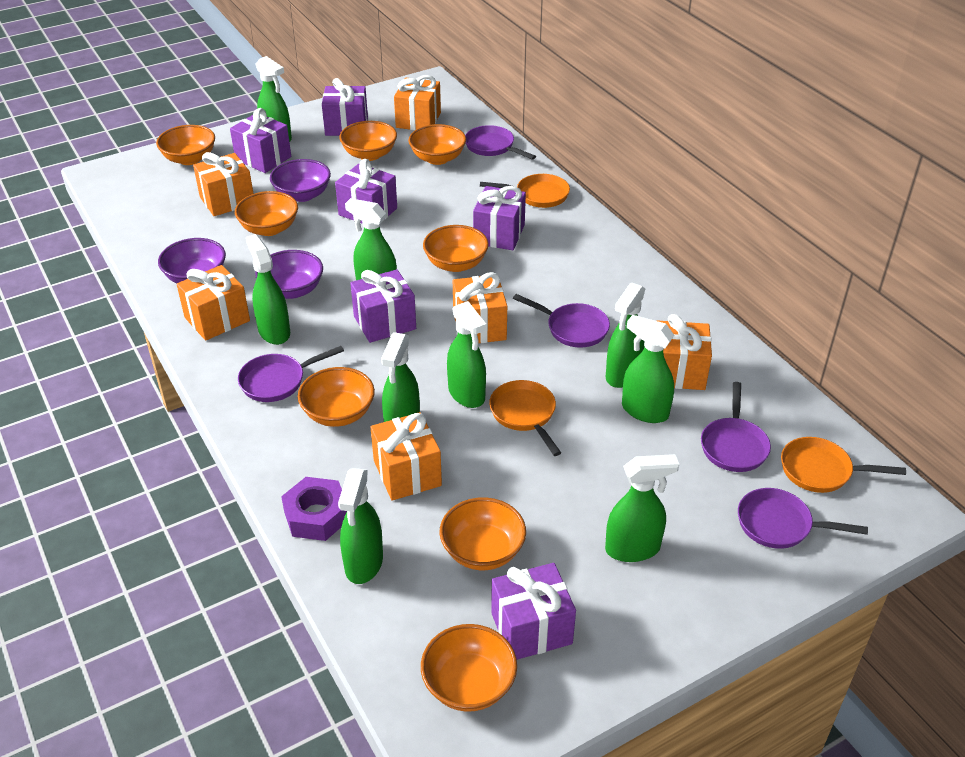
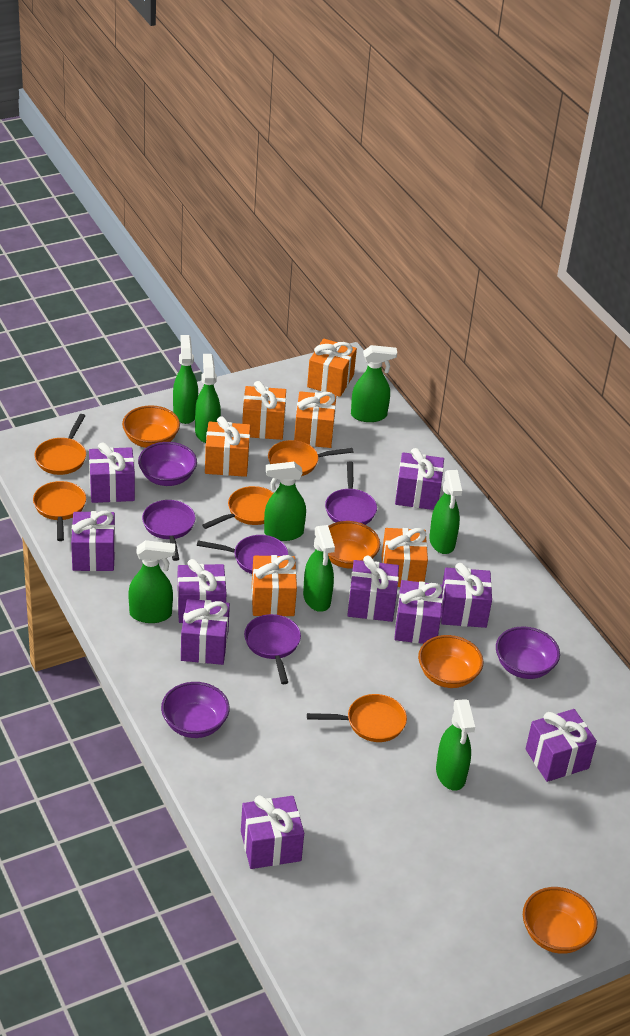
green spray bottle: 9 -> 8
orange bowl: 8 -> 4
orange pan: 3 -> 5
purple gift: 6 -> 10
purple nut: 1 -> 0
purple pan: 5 -> 4

